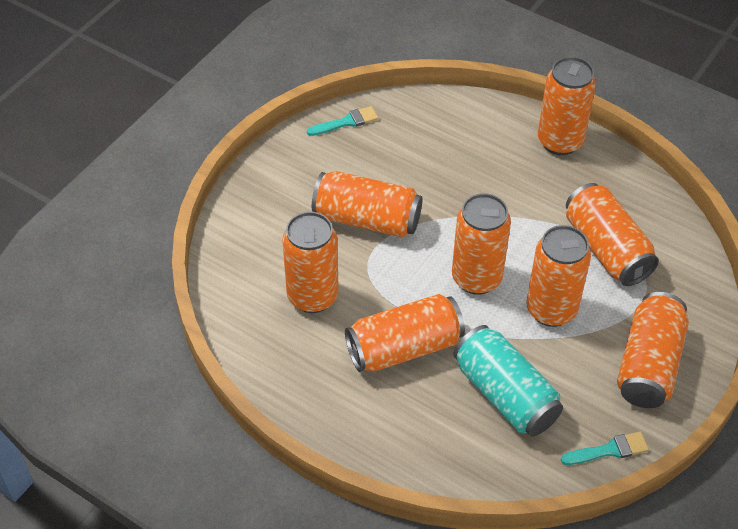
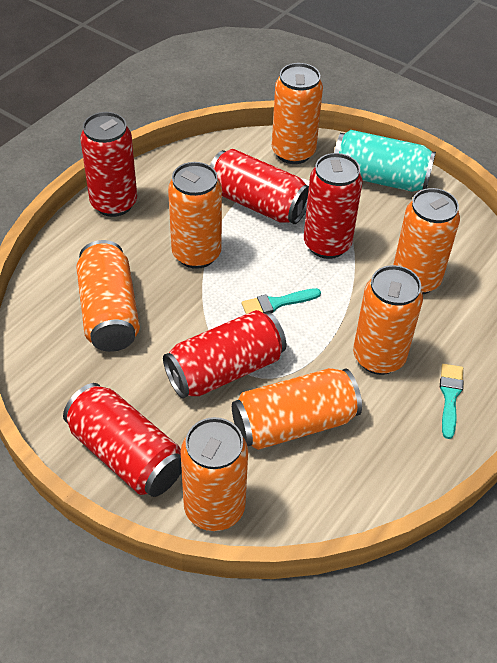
orange can: 8 -> 7
red can: 0 -> 5

